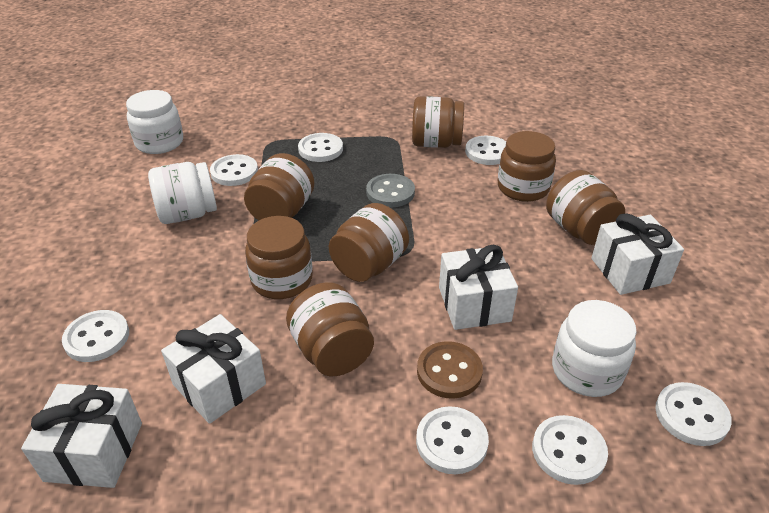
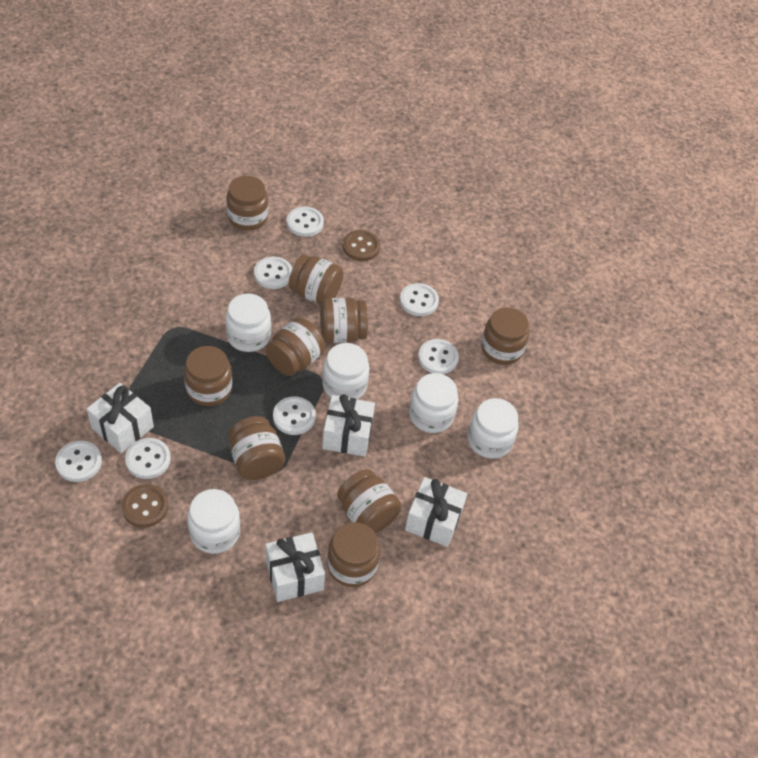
brown button: 1 -> 2
brown jar: 7 -> 9
grey button: 1 -> 0
white jar: 3 -> 5

